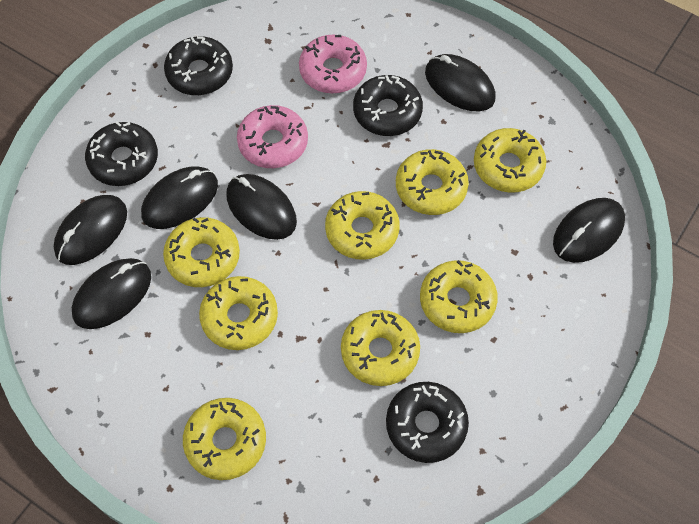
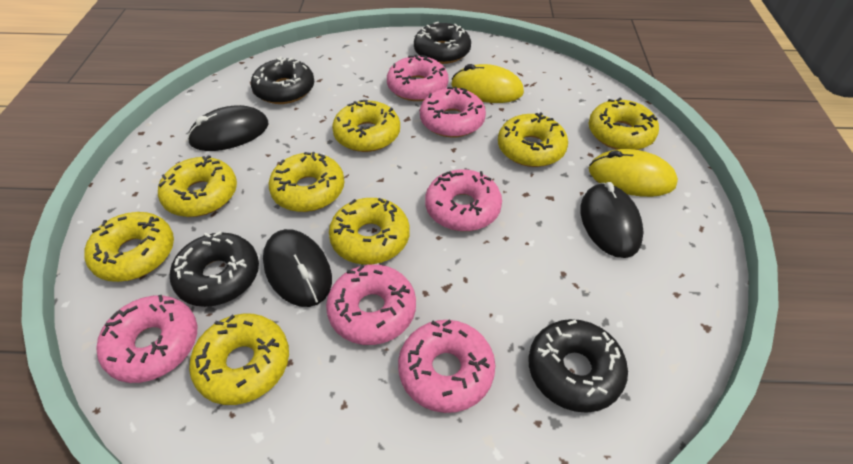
black mouse: 6 -> 3
pink donut: 2 -> 6
yellow mouse: 0 -> 2

